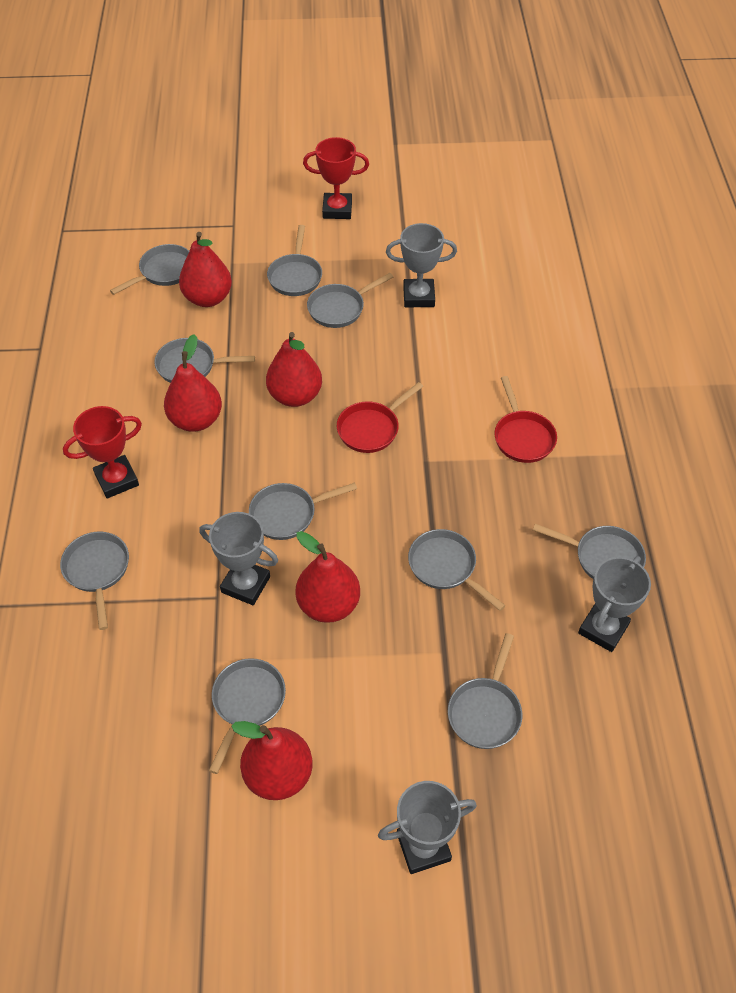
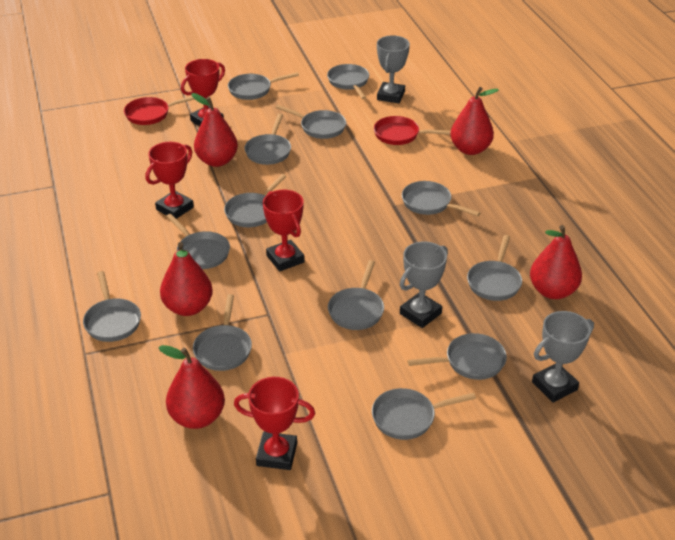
grey pan: 10 -> 13
grey trophy: 4 -> 3
red trophy: 2 -> 4

